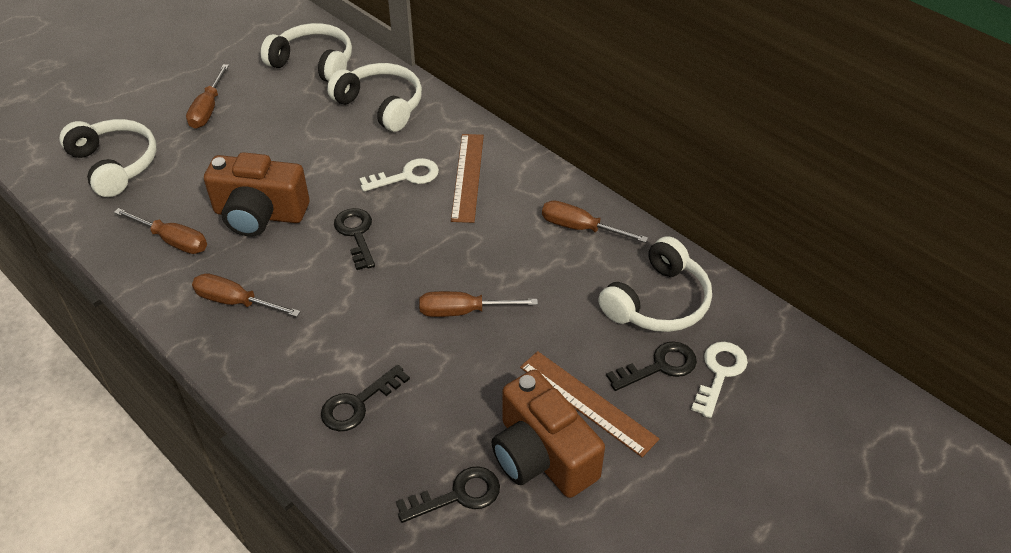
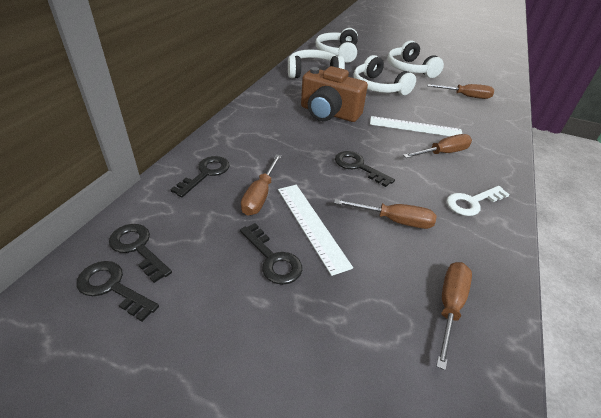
black key: 4 -> 5
brown camera: 2 -> 1
brown ruler: 2 -> 0
white key: 2 -> 1
white ruler: 0 -> 2

